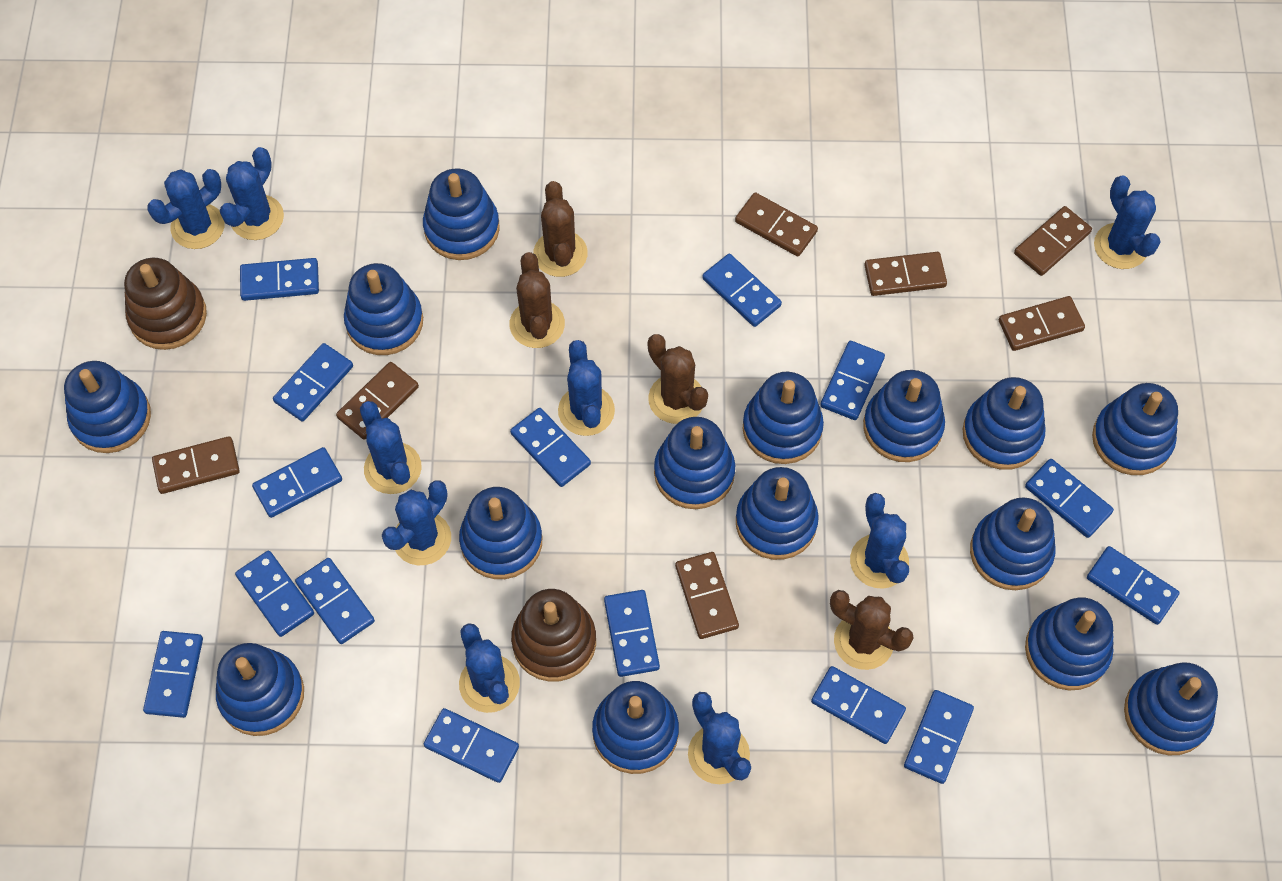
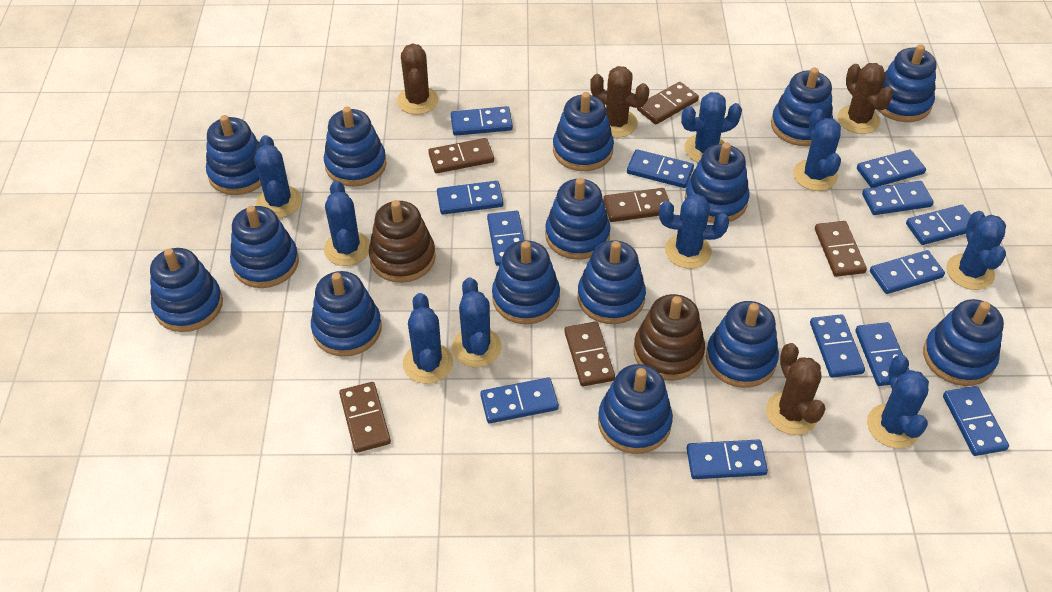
blue domino: 15 -> 13
brown domino: 7 -> 6

